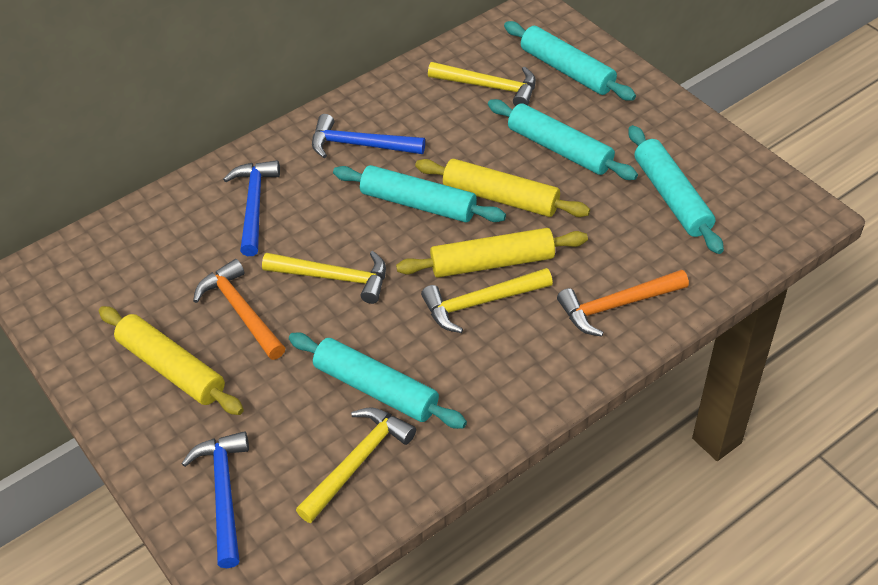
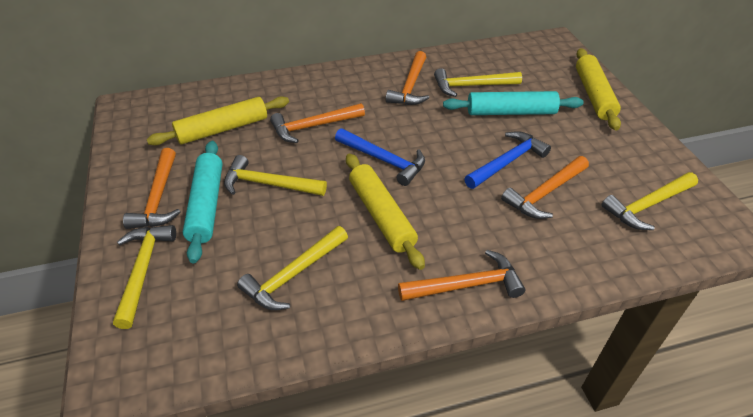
blue hammer: 3 -> 2
orange hammer: 2 -> 5
turquoise rolling pin: 5 -> 2
yellow hammer: 4 -> 5

